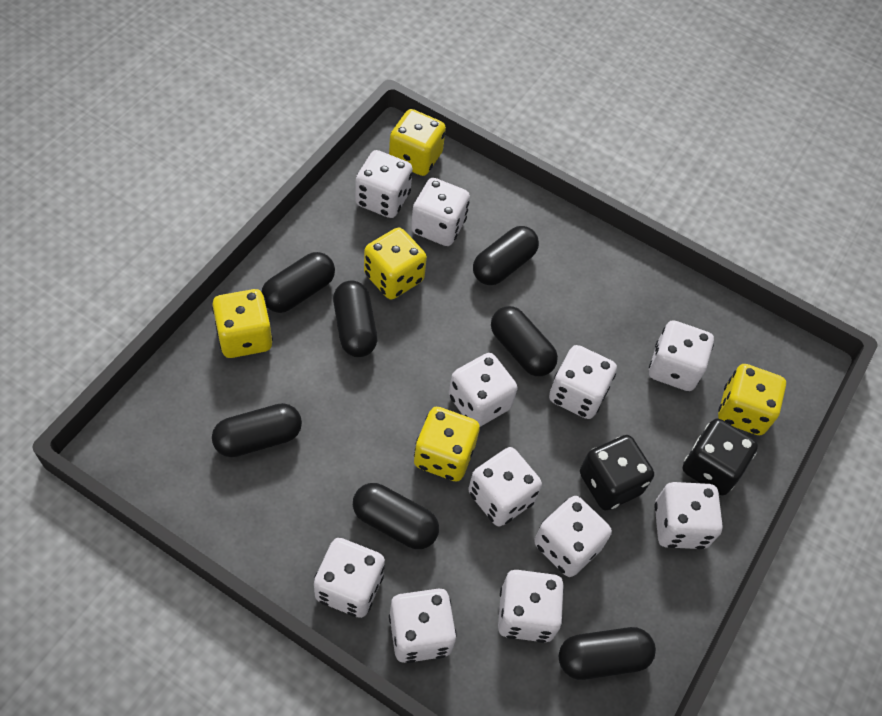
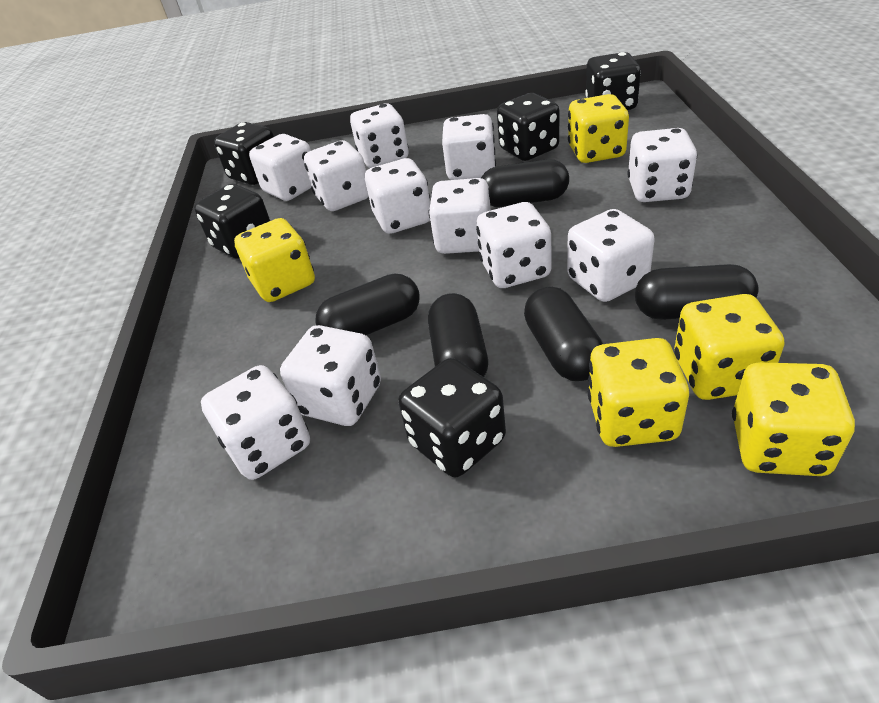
black capsule: 7 -> 5
black dice: 2 -> 5

